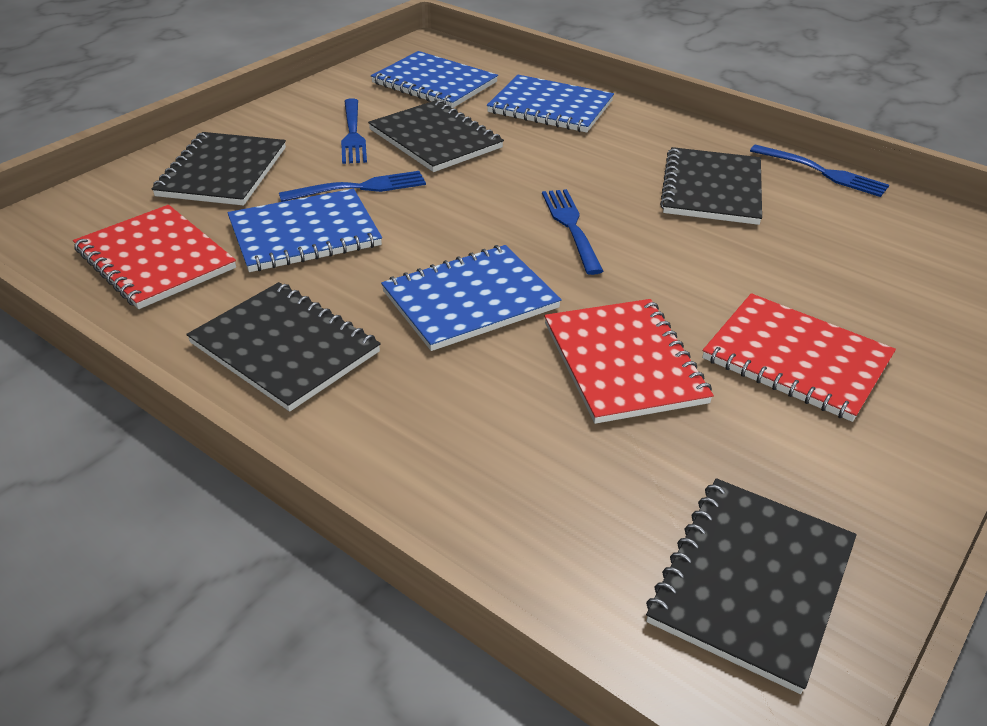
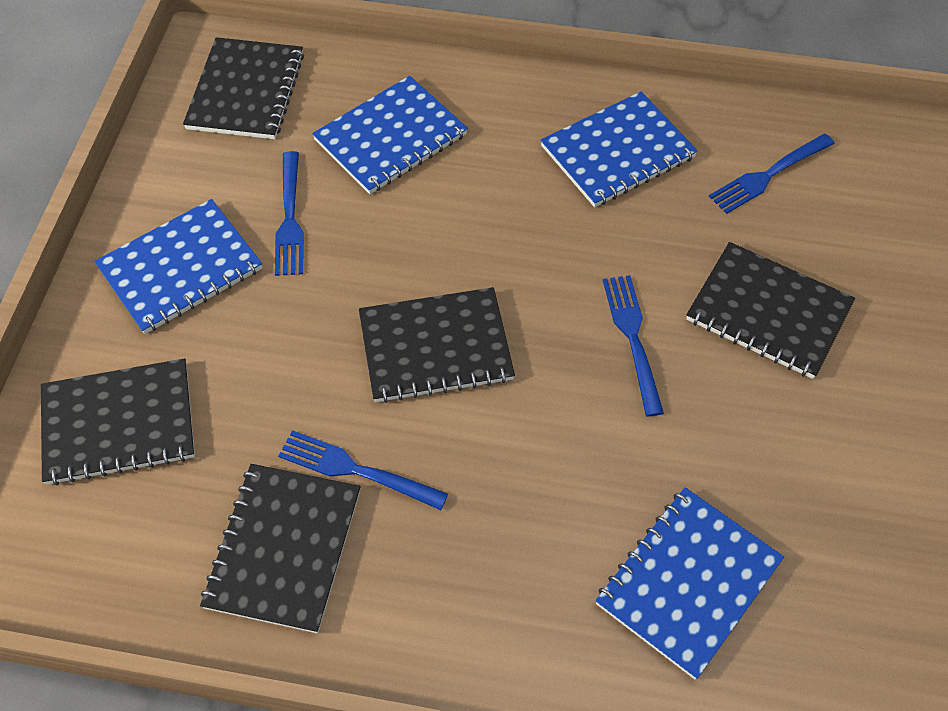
red notebook: 3 -> 0

